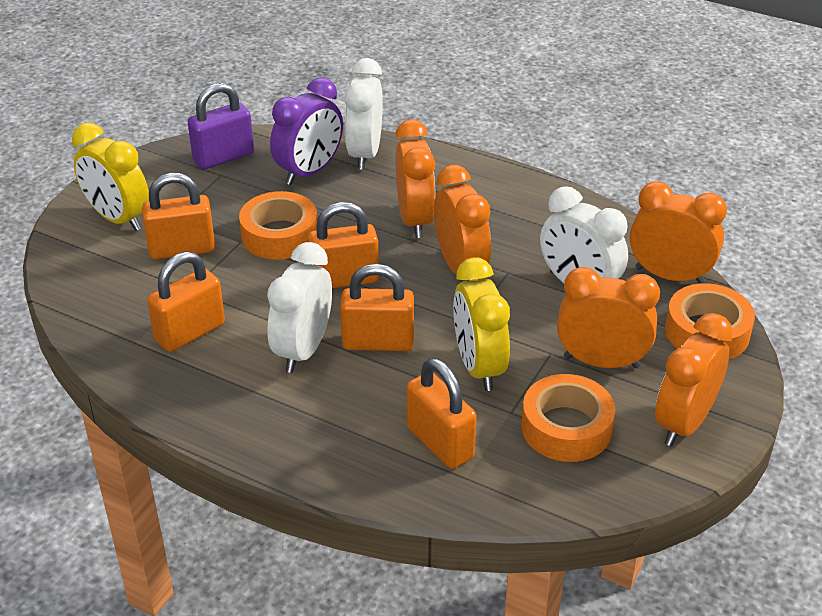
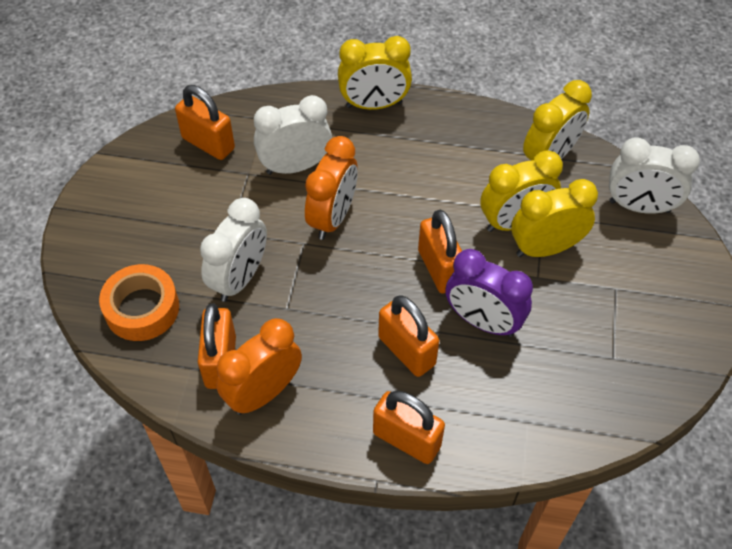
orange clock: 5 -> 2
orange tape: 3 -> 1
purple padlock: 1 -> 0
yellow clock: 2 -> 4

